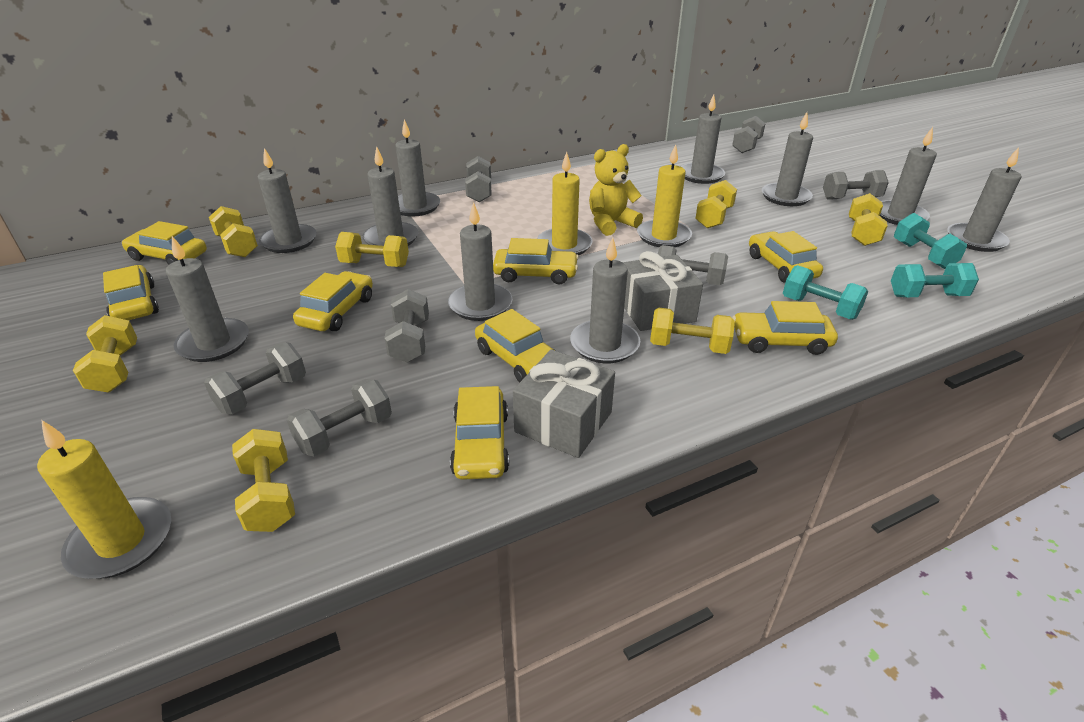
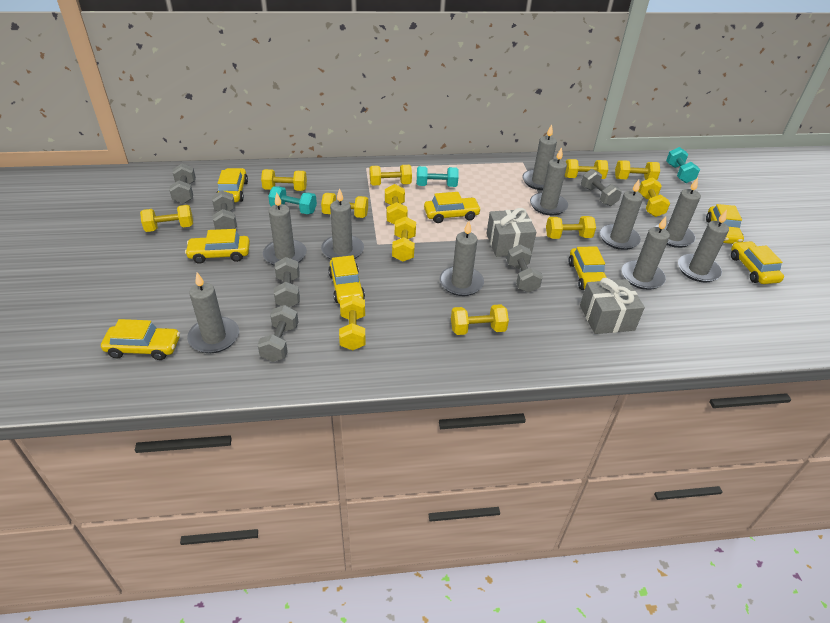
grey dumbbell: 7 -> 6
yellow candle: 3 -> 0
yellow dumbbell: 7 -> 12
yellow teddy bear: 1 -> 0

